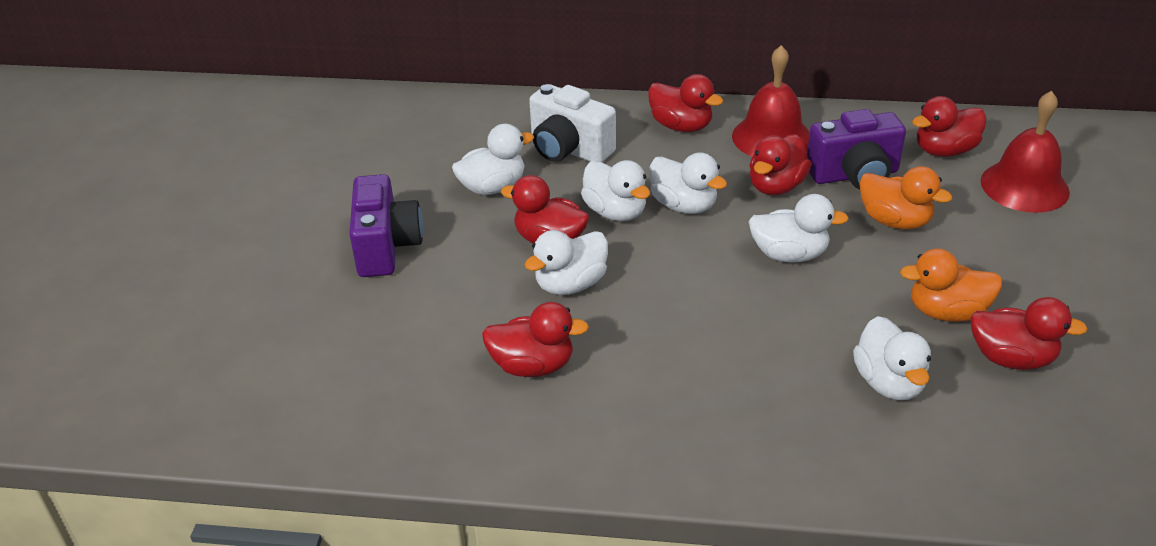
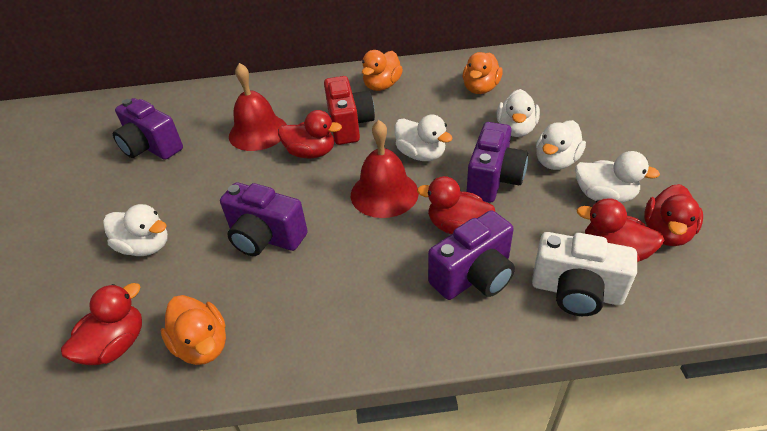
orange duck: 2 -> 3
purple camera: 2 -> 4
red camera: 0 -> 1
red duck: 6 -> 5
white duck: 6 -> 5

